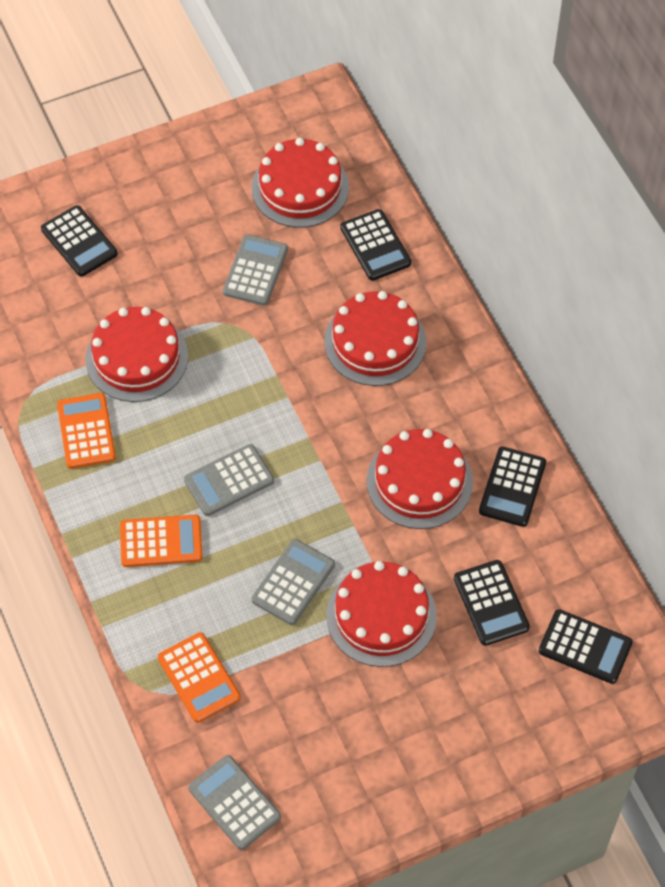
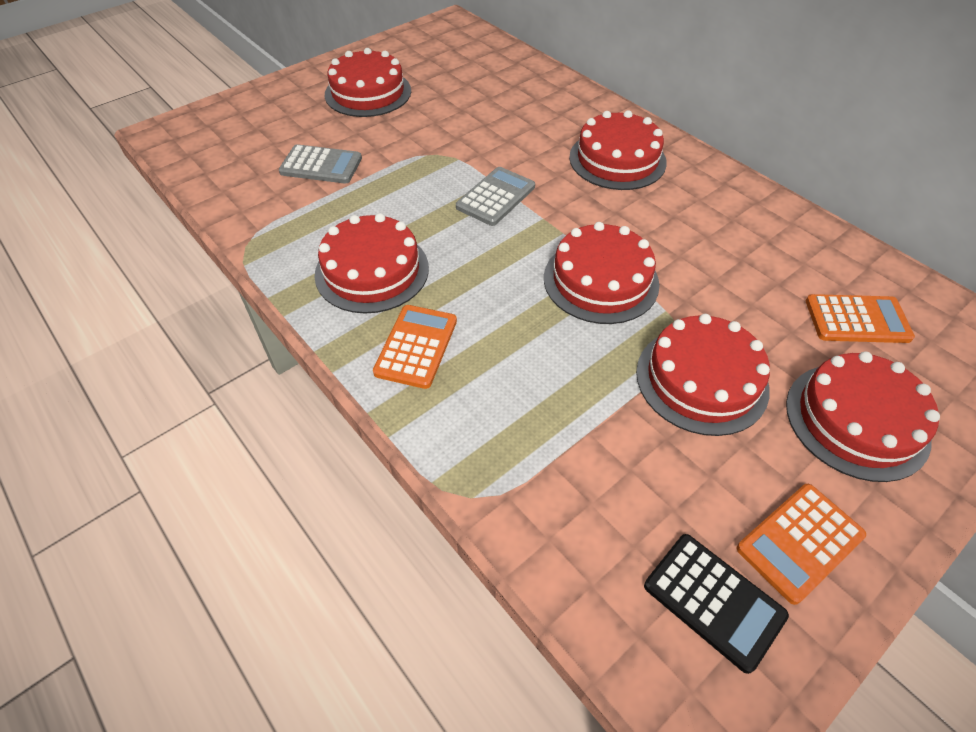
black calculator: 5 -> 1
grey calculator: 4 -> 2
red cake: 5 -> 6

